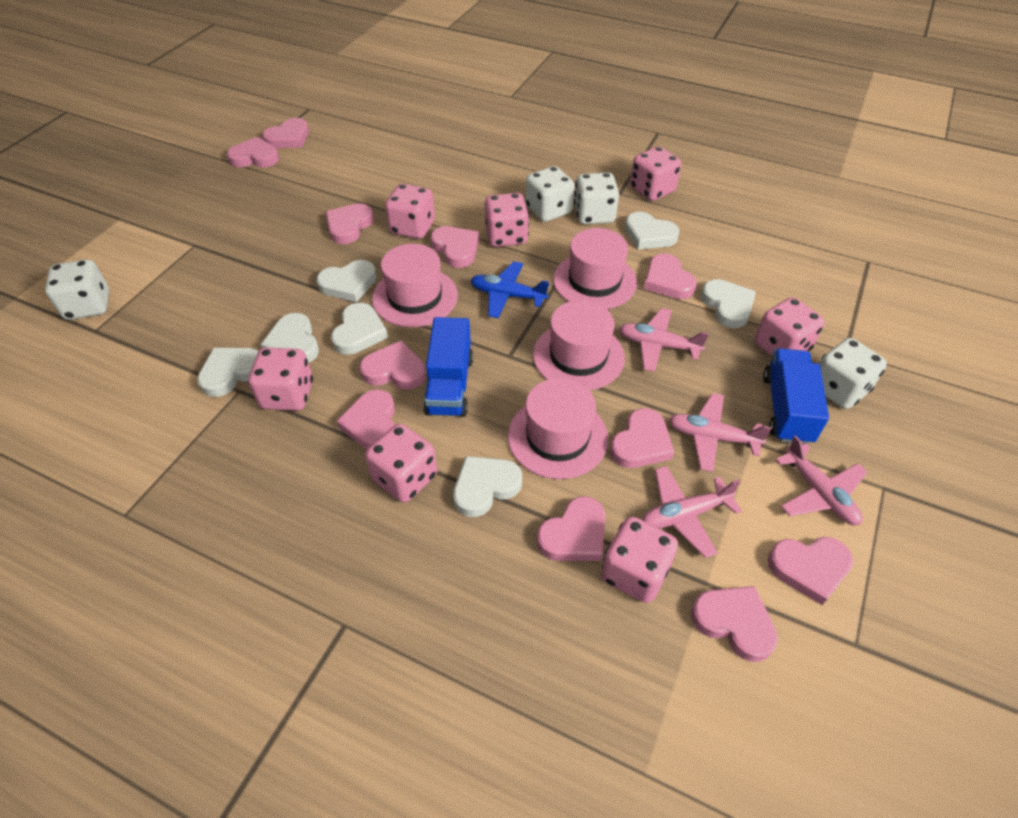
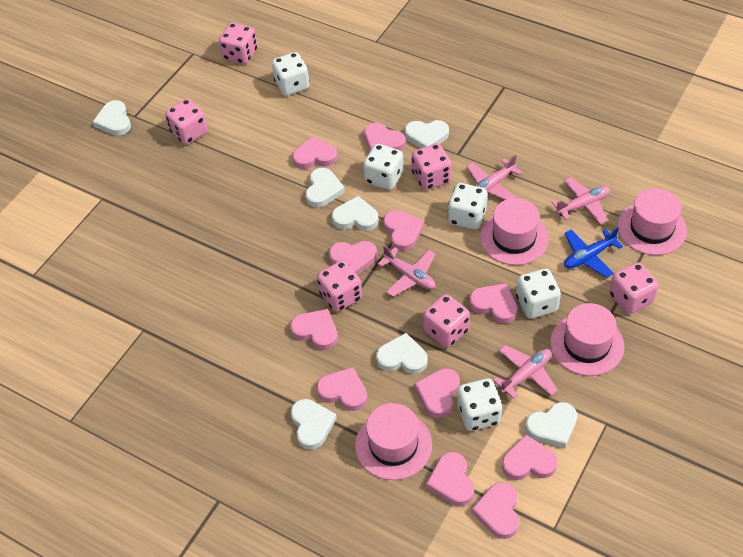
blue truck: 2 -> 0
pink dice: 7 -> 6
white dice: 4 -> 5

